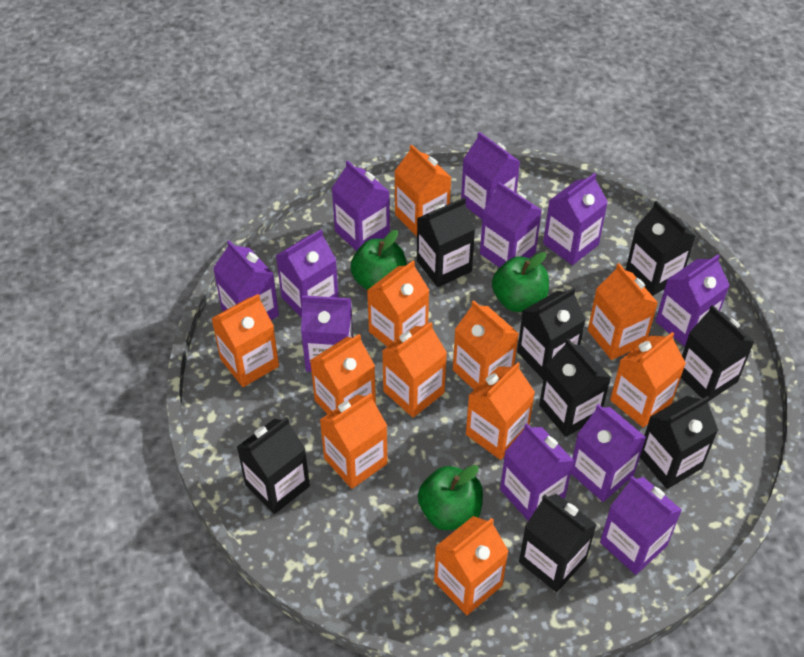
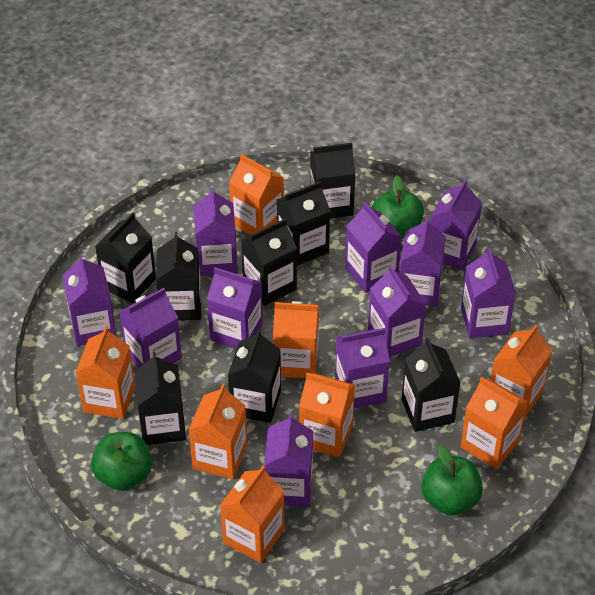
orange carton: 11 -> 8

